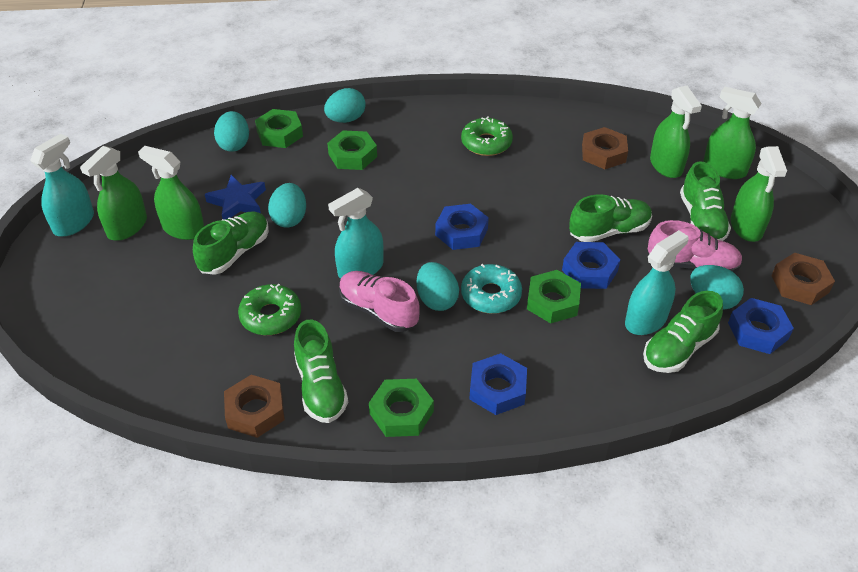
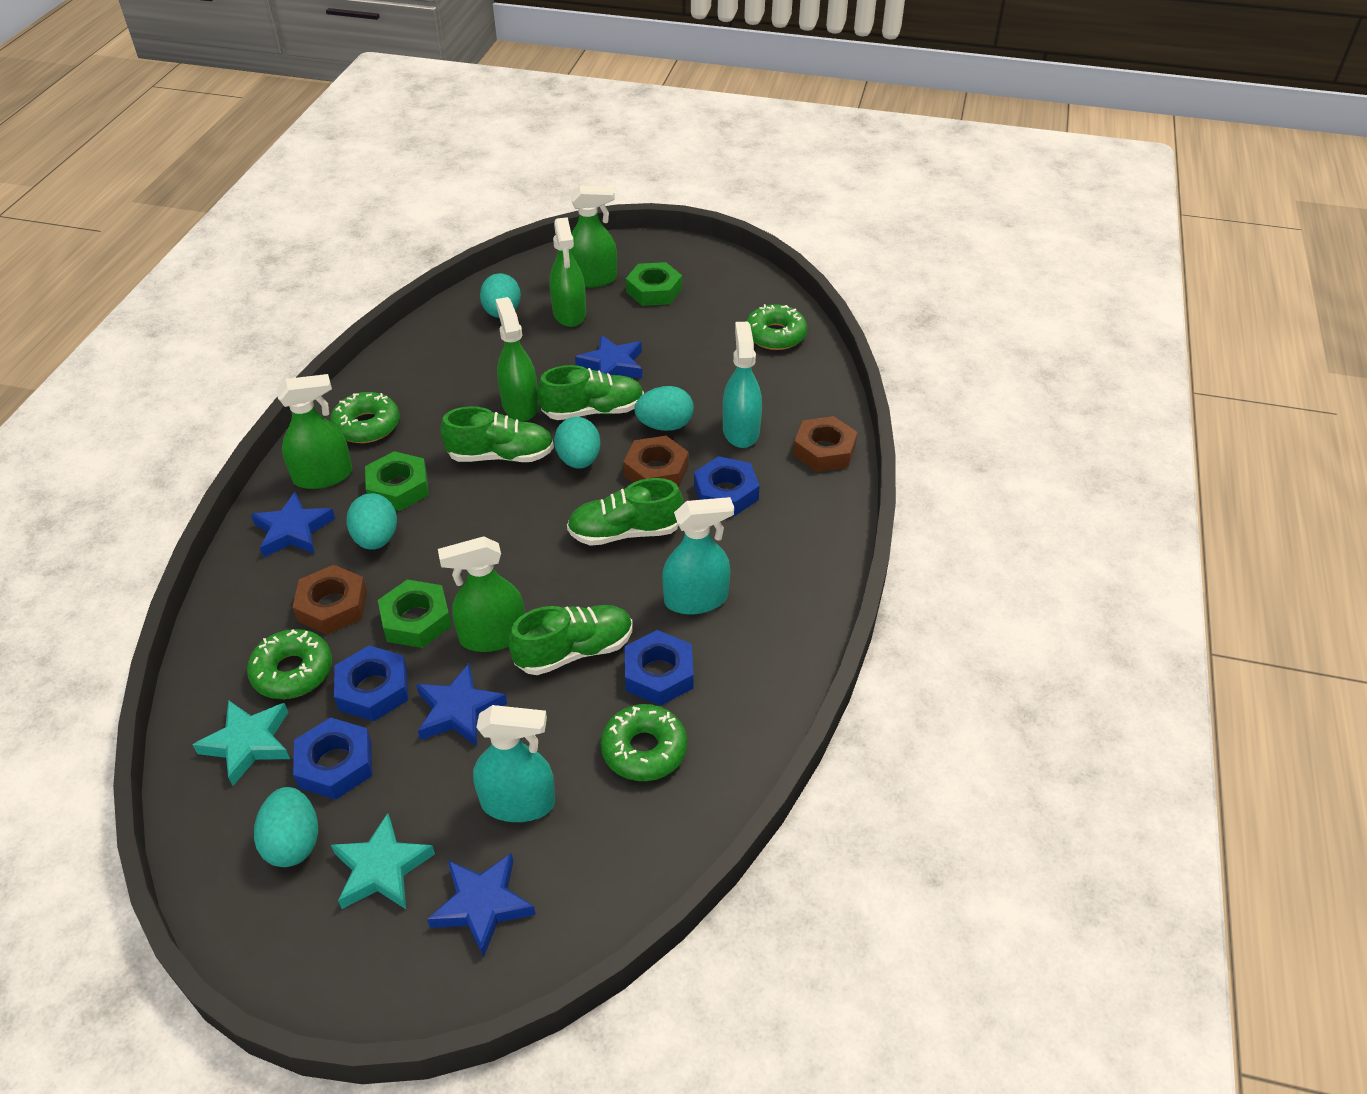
blue star: 1 -> 4
green donut: 2 -> 4
green nut: 4 -> 3
green shoe: 5 -> 4
pink shoe: 2 -> 0
turquoise donut: 1 -> 0
turquoise star: 0 -> 2

